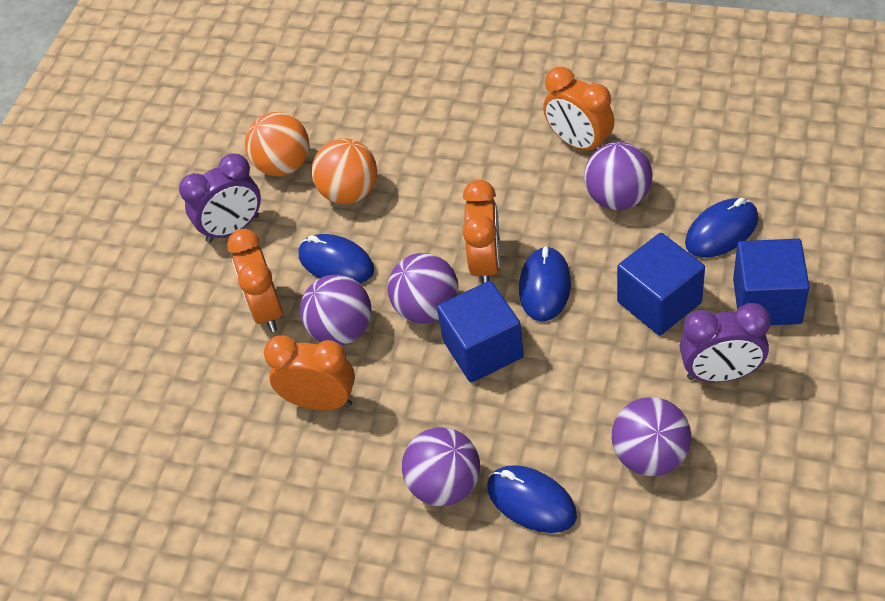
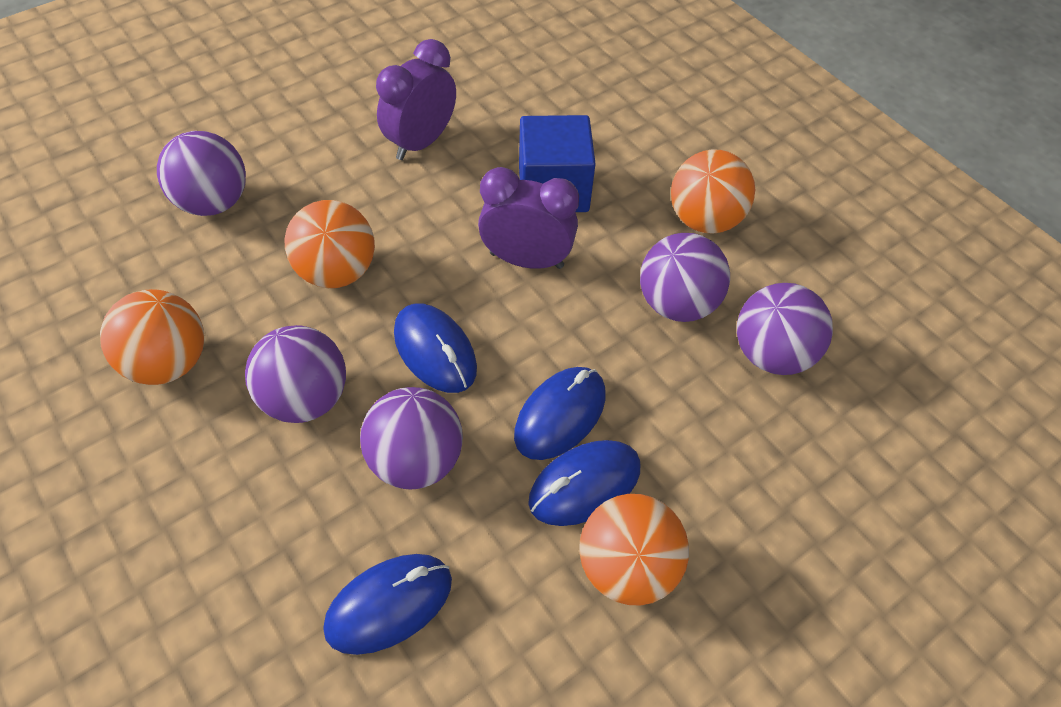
blue cube: 3 -> 1
orange ball: 2 -> 4
orange clock: 4 -> 0

